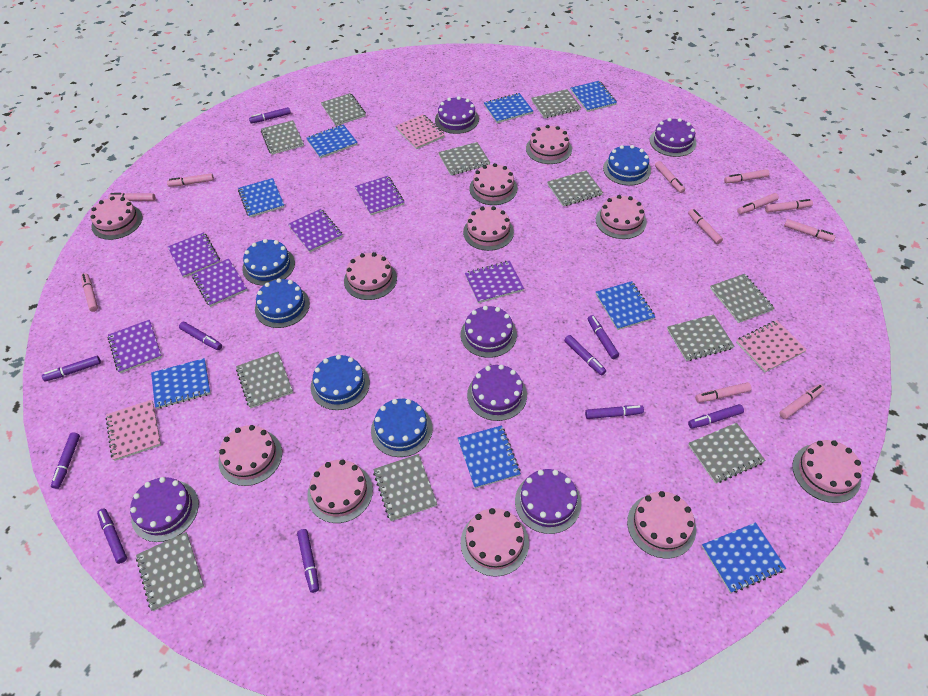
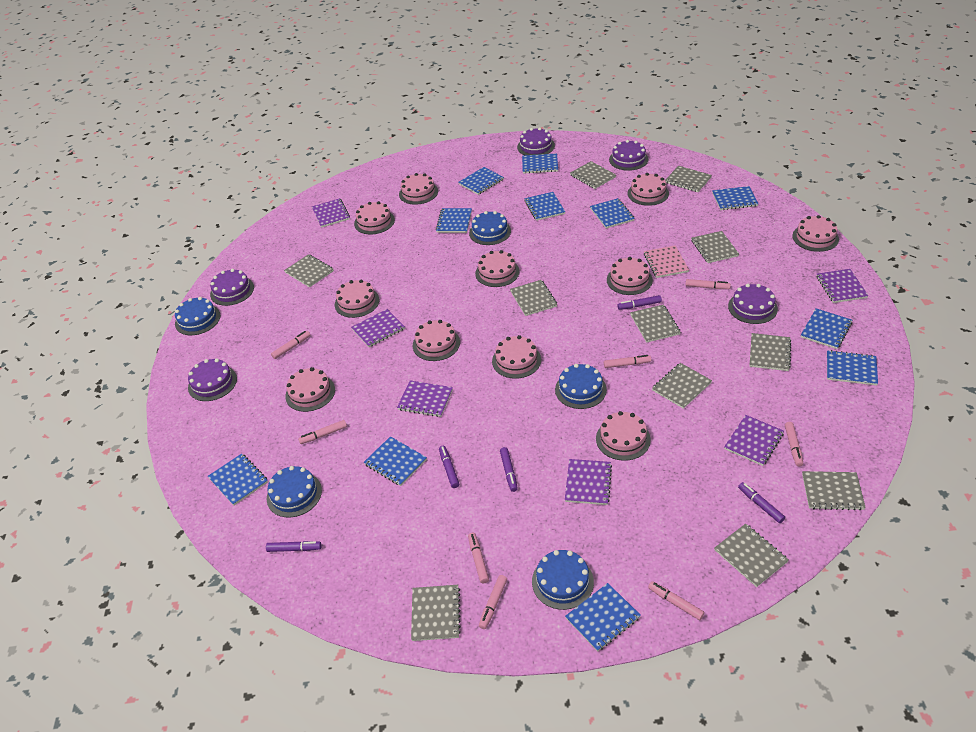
blue notebook: 8 -> 11
pink marker: 11 -> 8
pink notebook: 3 -> 1
purple cake: 6 -> 5
purple marker: 10 -> 5

